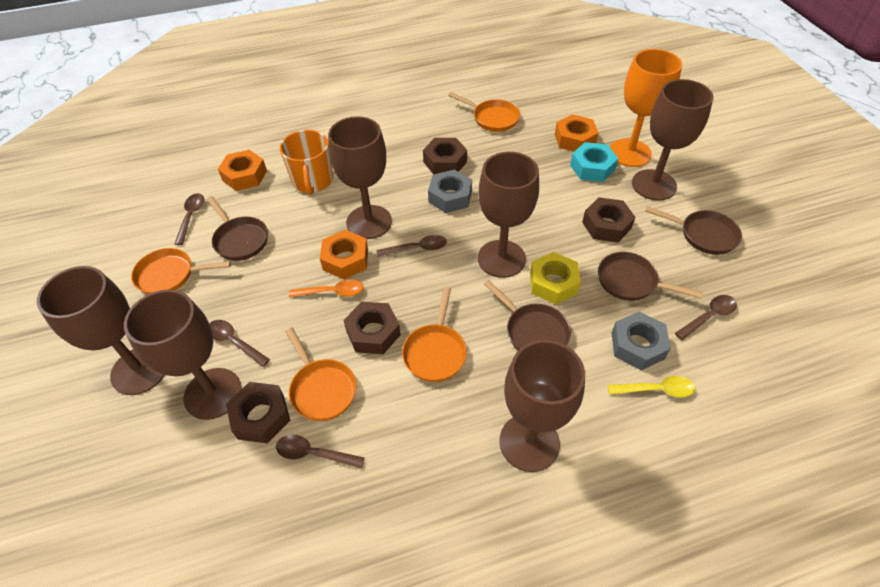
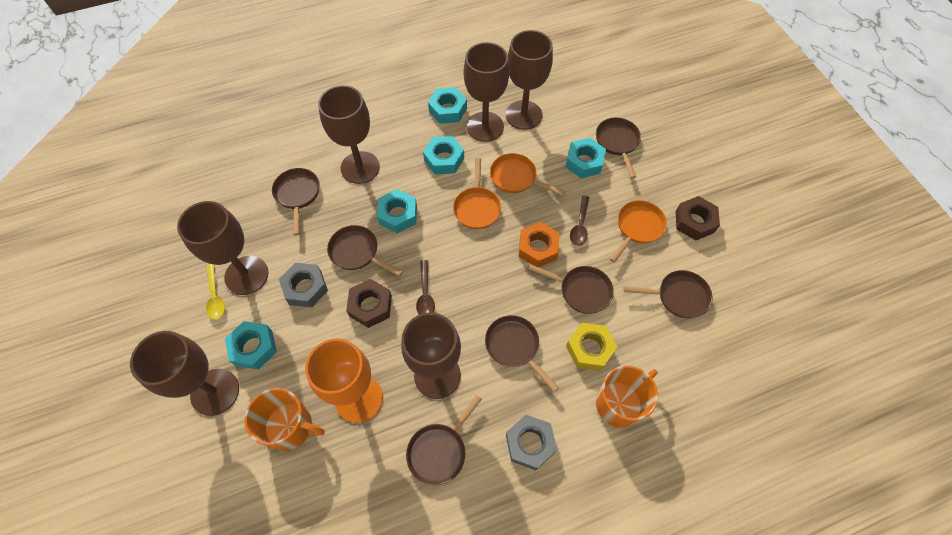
brown nut: 4 -> 2
brown pan: 4 -> 7
brown spoon: 5 -> 2
orange mug: 1 -> 2
orange nut: 3 -> 1
orange pan: 4 -> 3
orange spoon: 1 -> 0
turquoise nut: 1 -> 5

